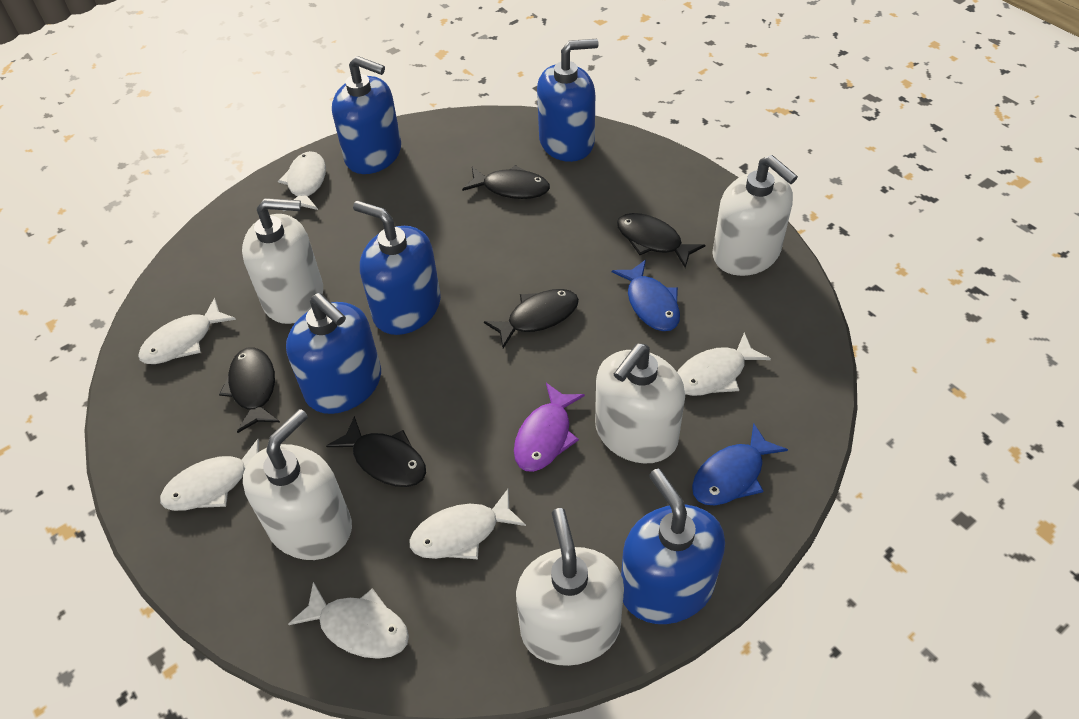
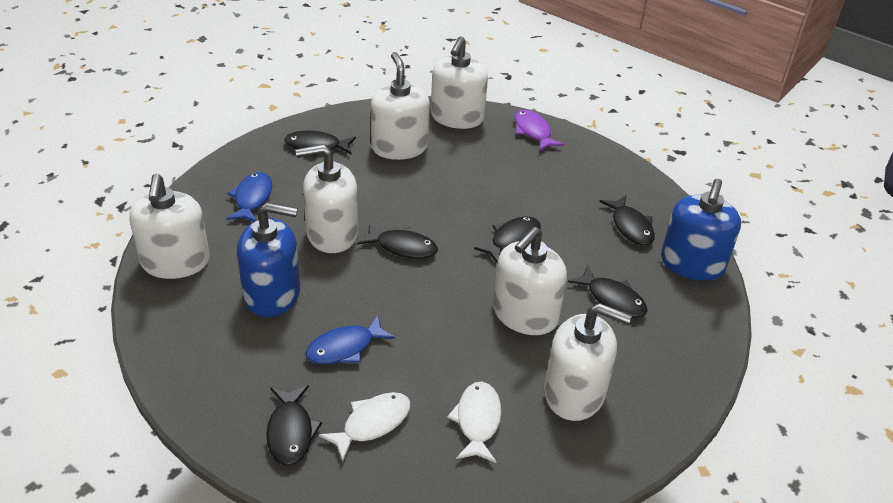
black fish: 5 -> 6
blue soap dispenser: 5 -> 2
white fish: 6 -> 2
white soap dispenser: 5 -> 6

